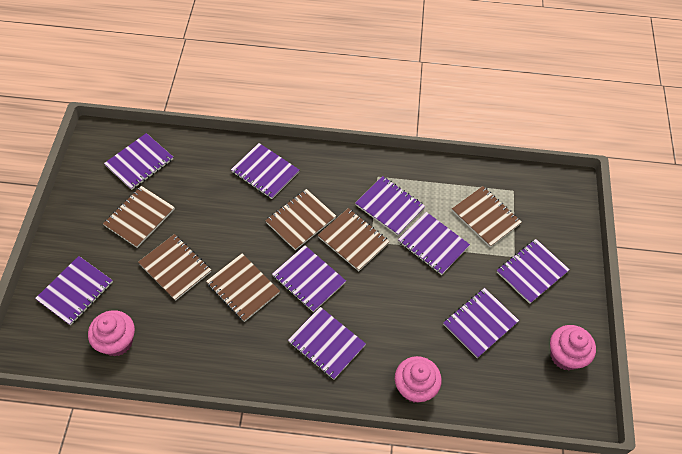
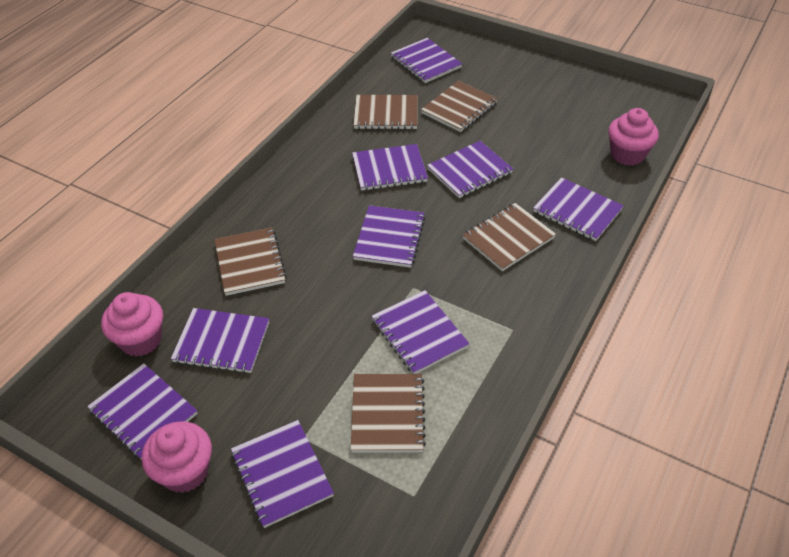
brown notebook: 6 -> 5

